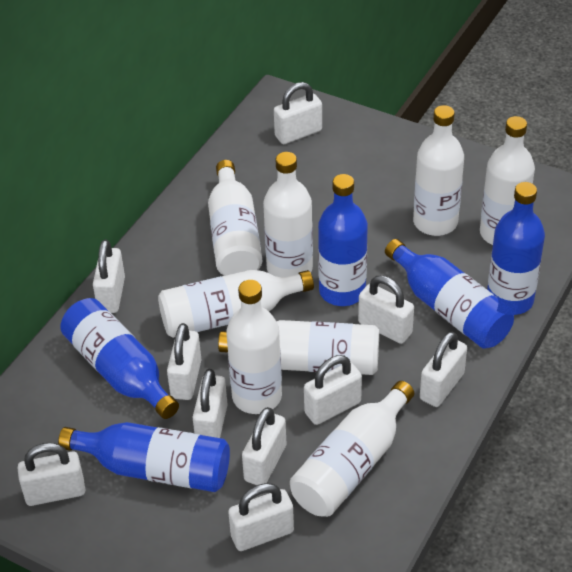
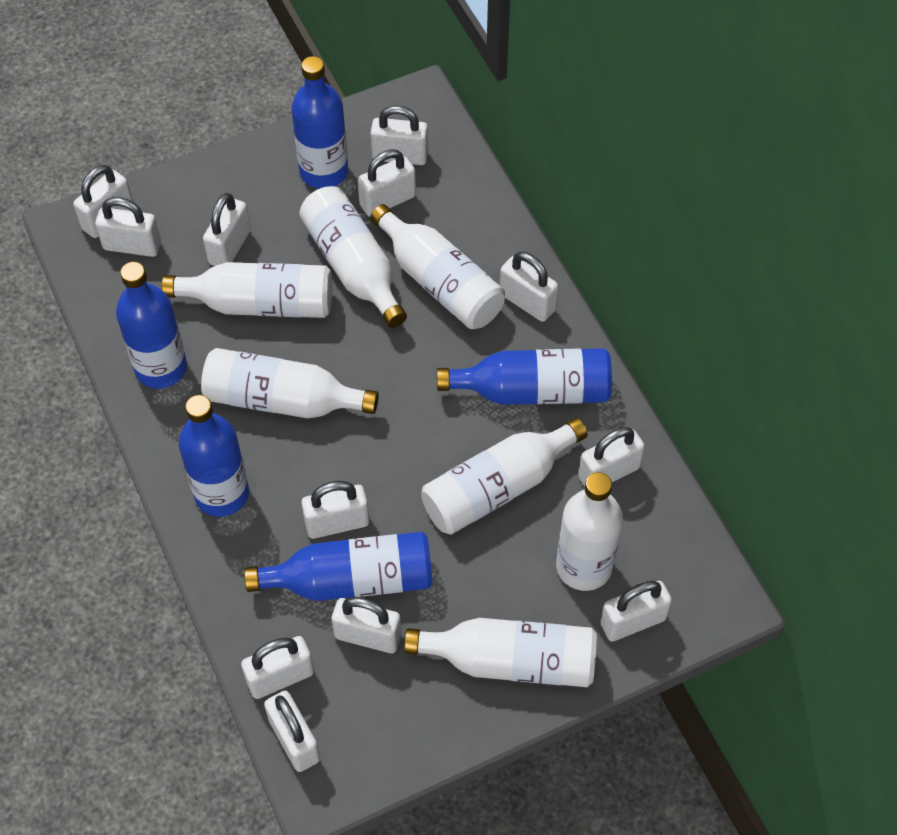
white bottle: 8 -> 7
white padlock: 10 -> 12

